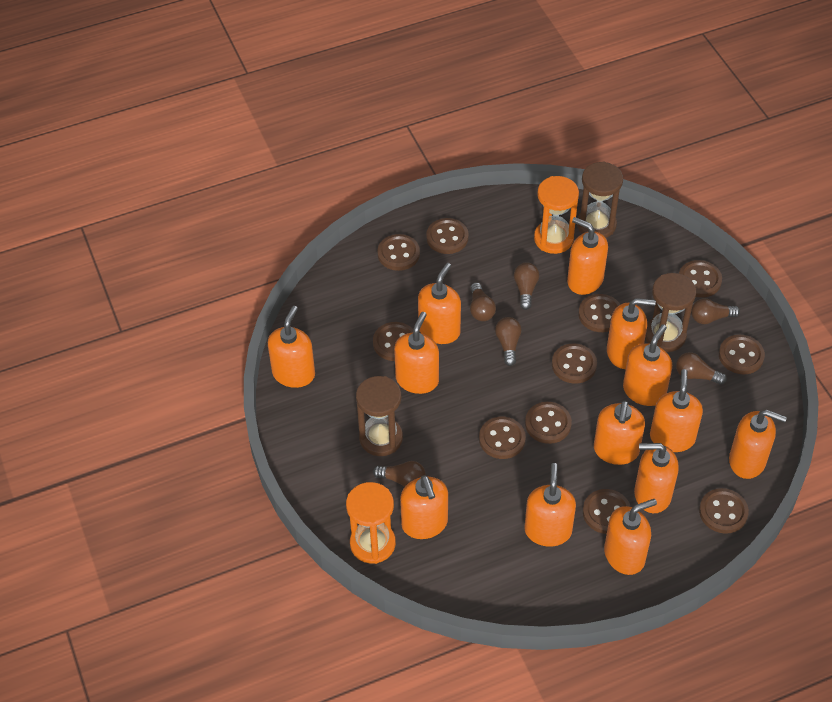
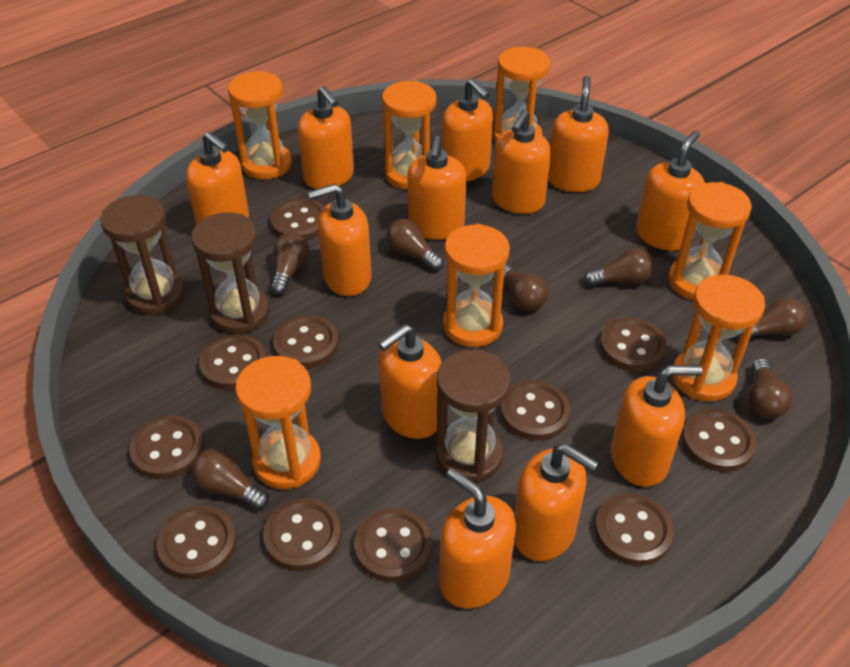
brown light bulb: 6 -> 7
orange hourglass: 2 -> 7
orange soap dispenser: 13 -> 12

